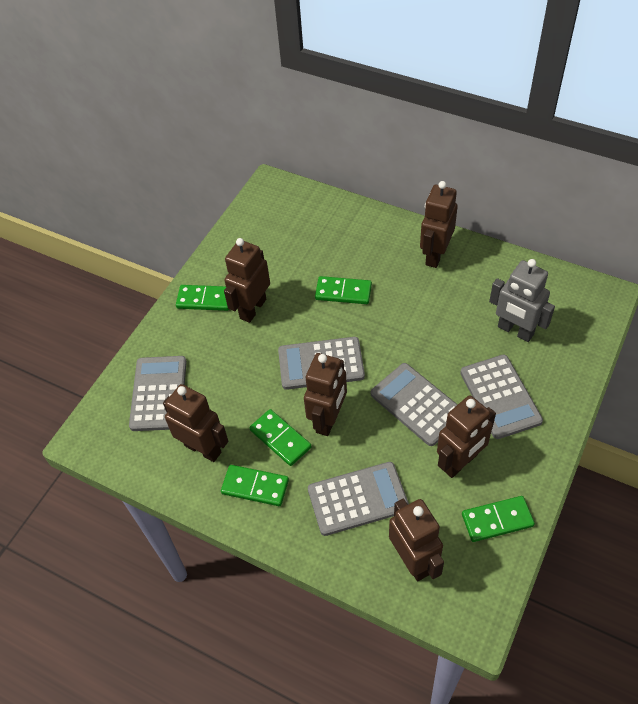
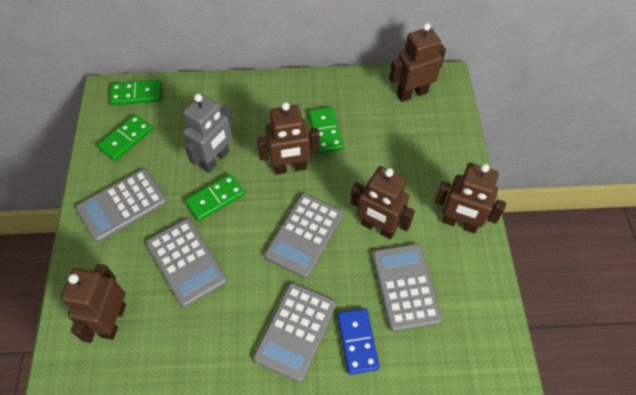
blue domino: 0 -> 1
brown robot: 6 -> 5
green domino: 5 -> 4

